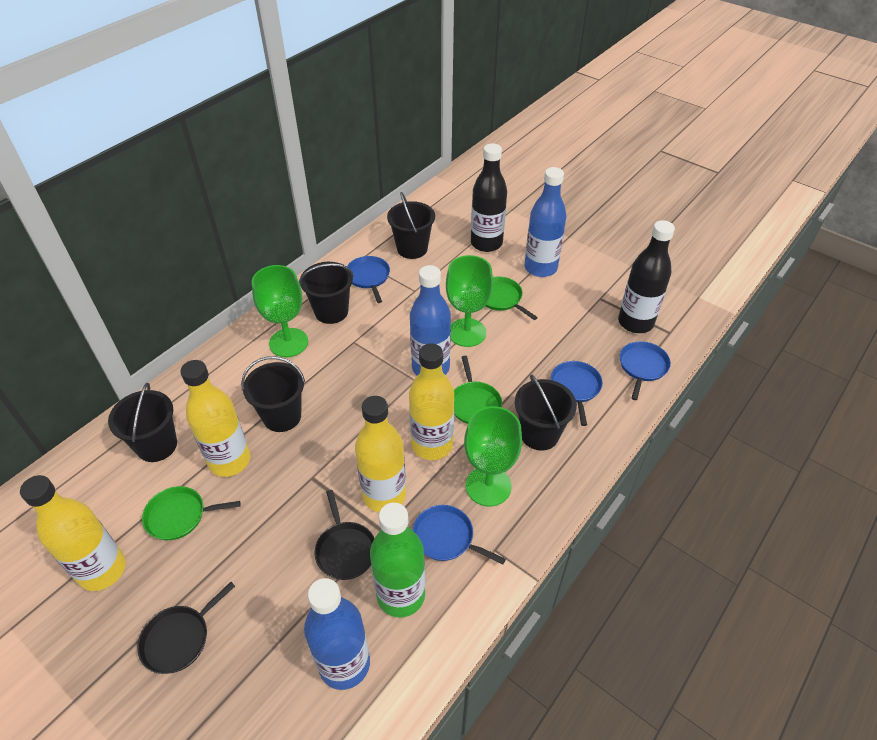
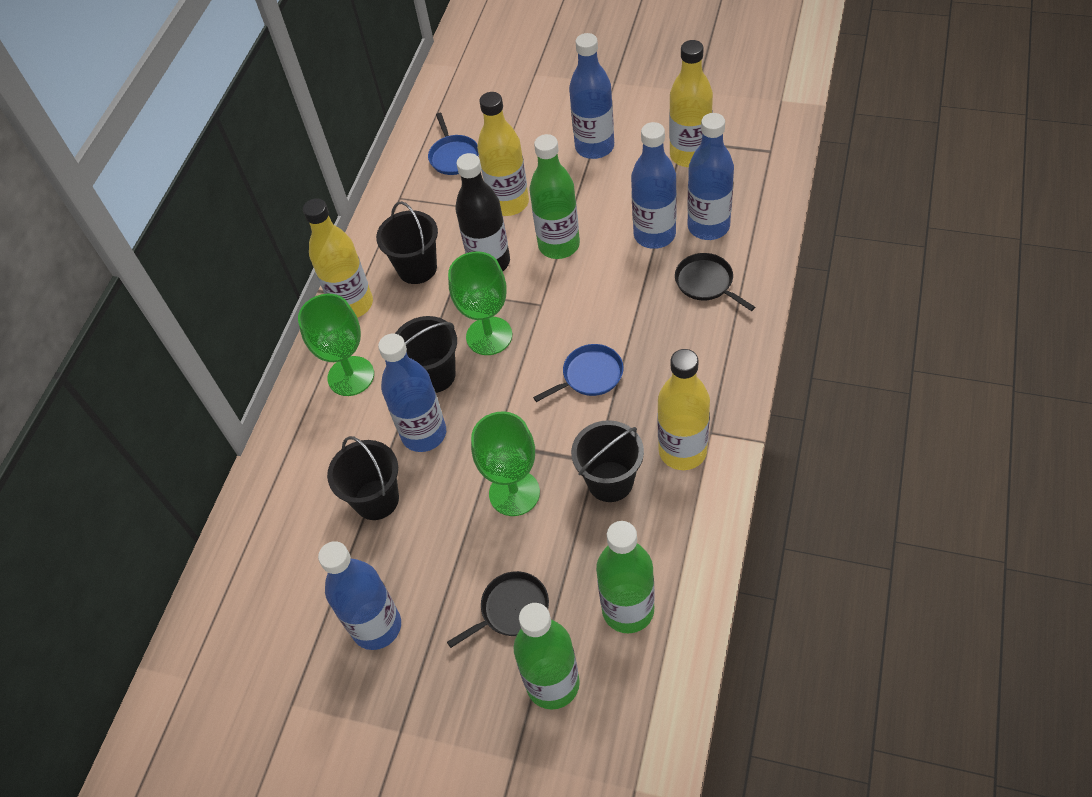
black bottle: 2 -> 1
black bucket: 5 -> 4
blue bottle: 3 -> 5
blue pan: 4 -> 2
green bottle: 1 -> 3
green pan: 3 -> 0

